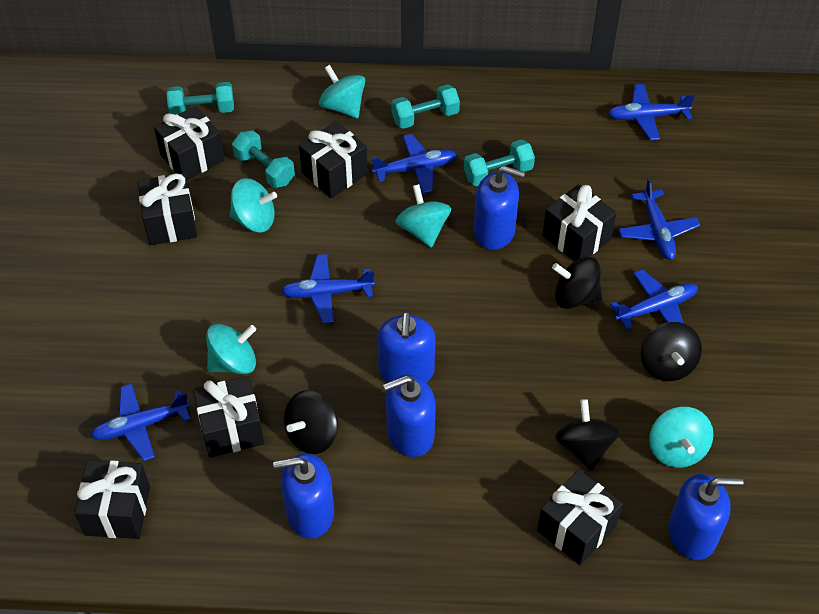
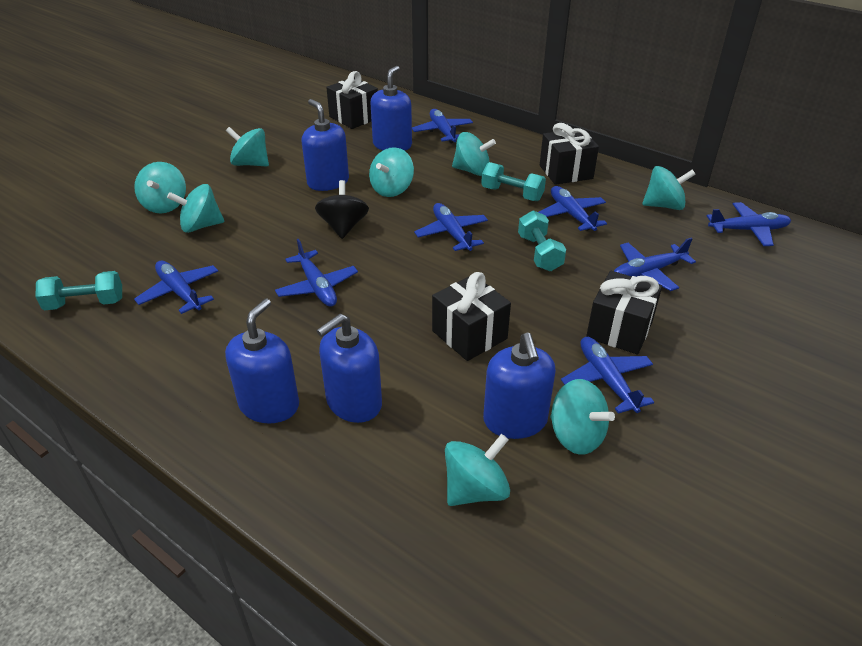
black gift: 7 -> 4
black spinning top: 4 -> 1
blue plane: 6 -> 8
turquoise dumbbell: 4 -> 3
turquoise spinning top: 5 -> 8

